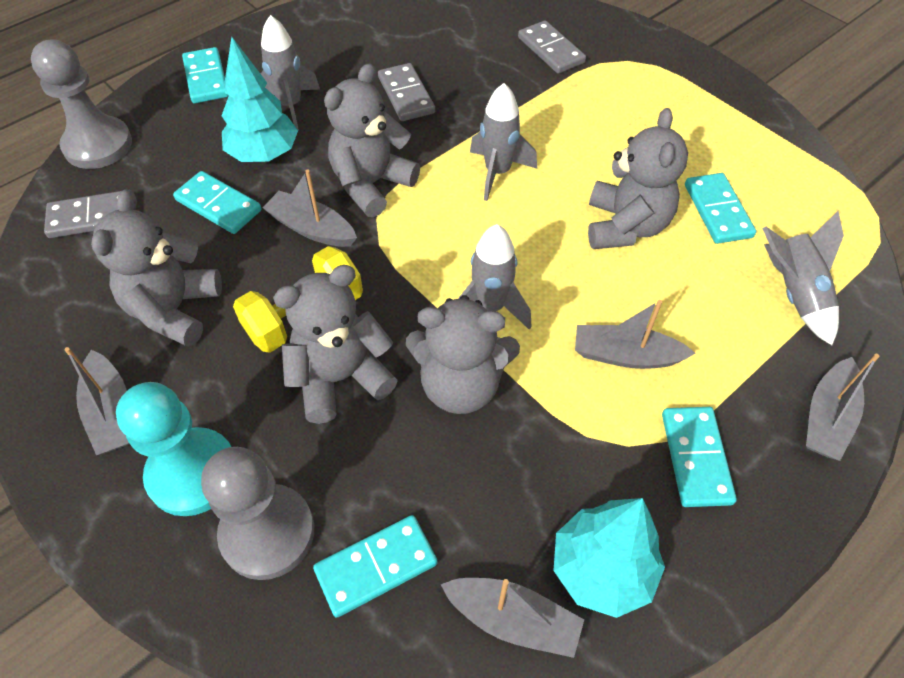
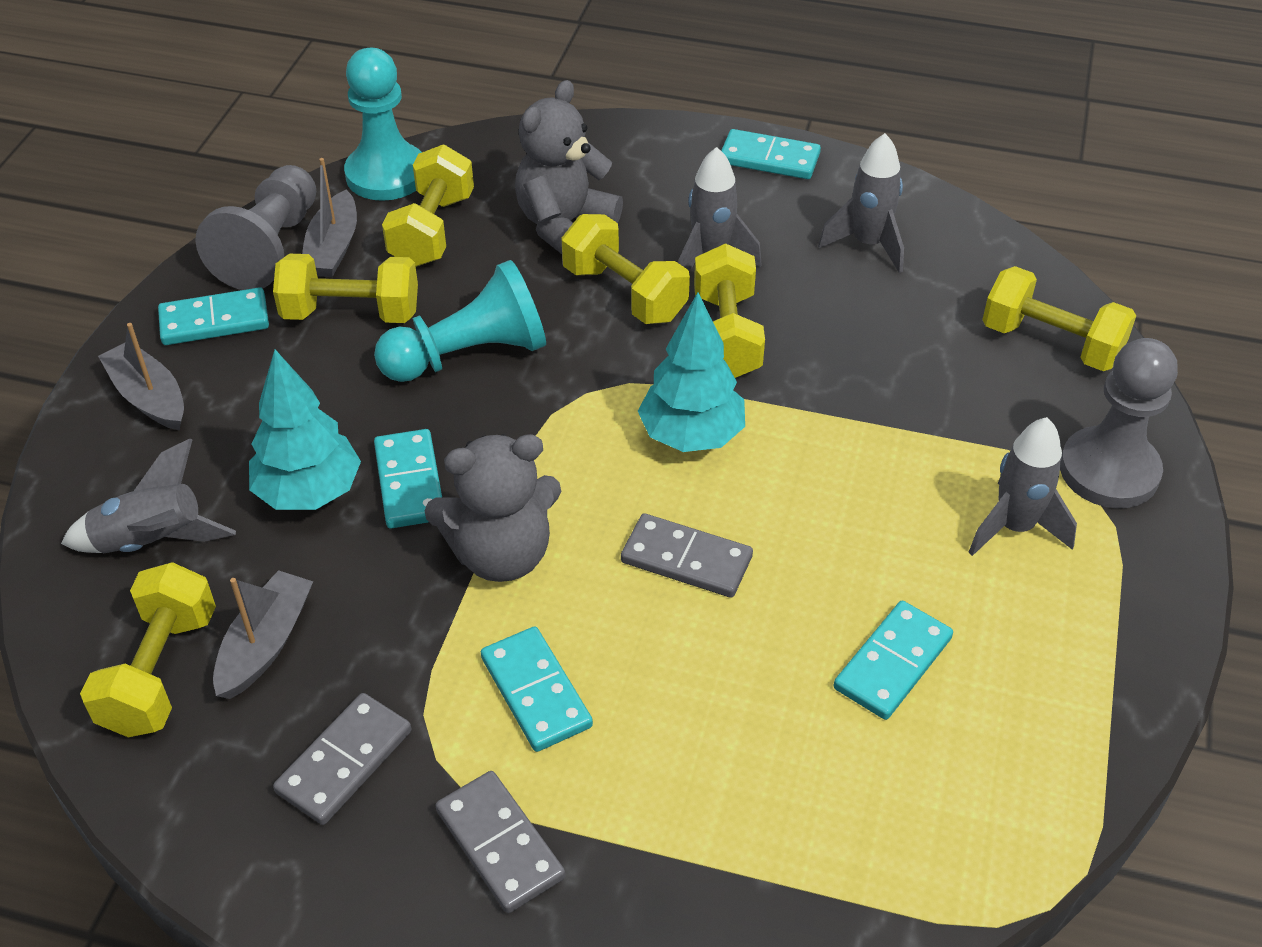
grey boat: 5 -> 3
grey teddy bear: 5 -> 2
turquoise pawn: 1 -> 2
yellow dumbbell: 1 -> 6

